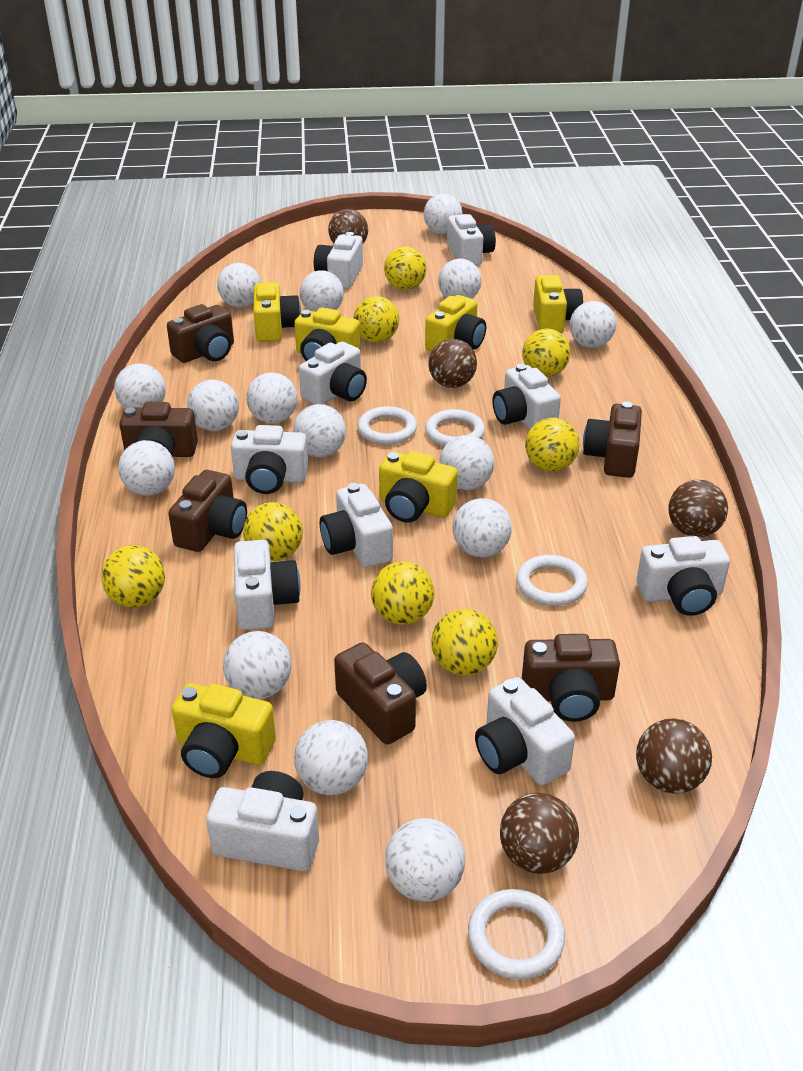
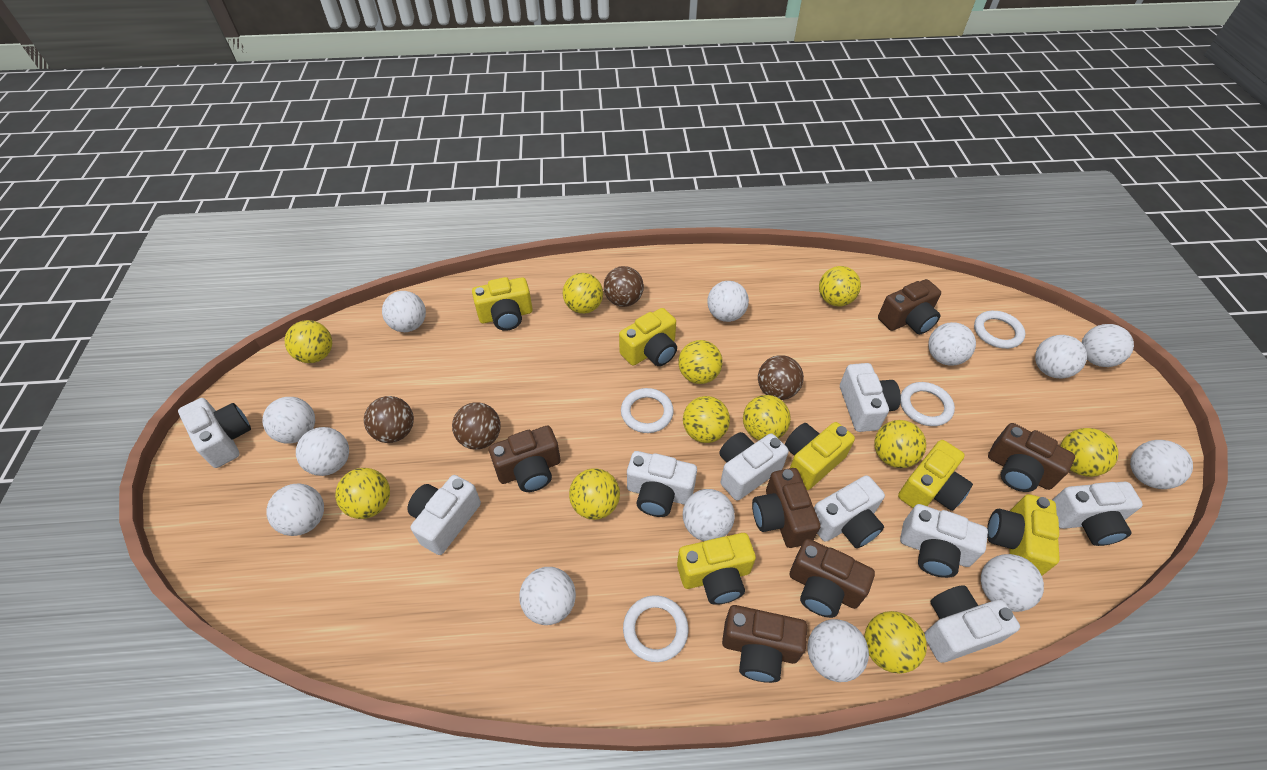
brown ball: 5 -> 4
white ball: 15 -> 13
white camera: 10 -> 9
yellow ball: 8 -> 11

